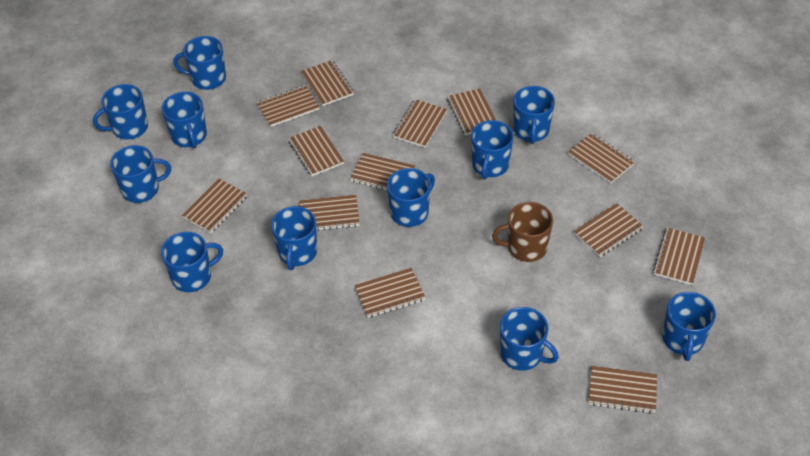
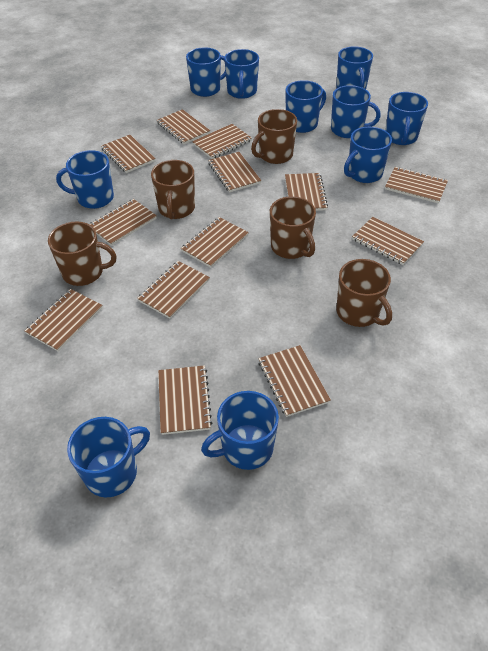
blue mug: 11 -> 10
brown mug: 1 -> 5

